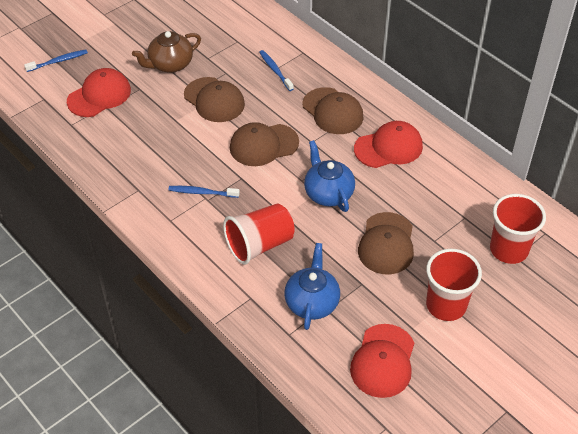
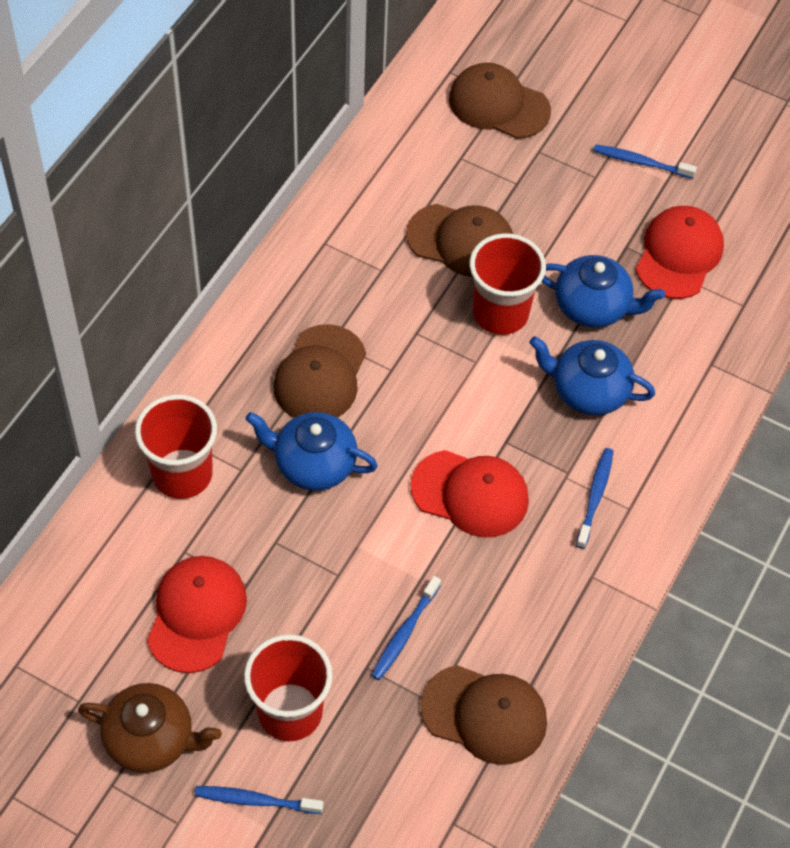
blue teapot: 2 -> 3
blue toothbrush: 3 -> 4

